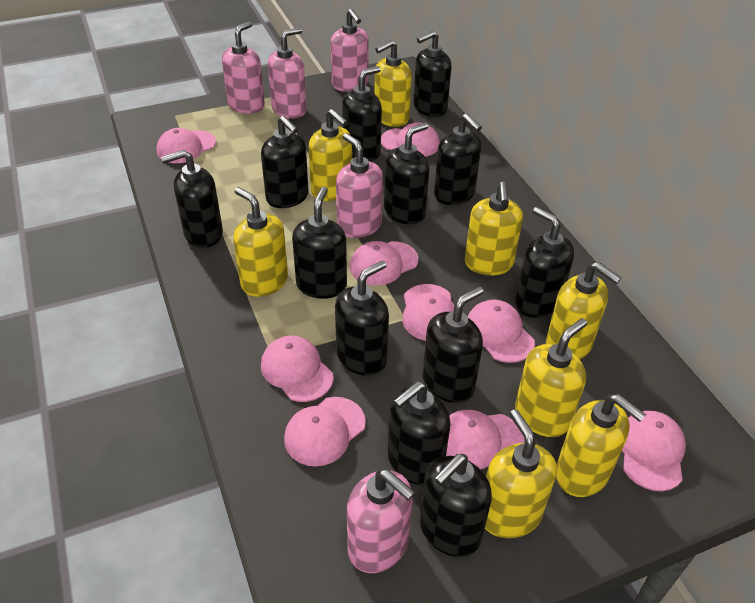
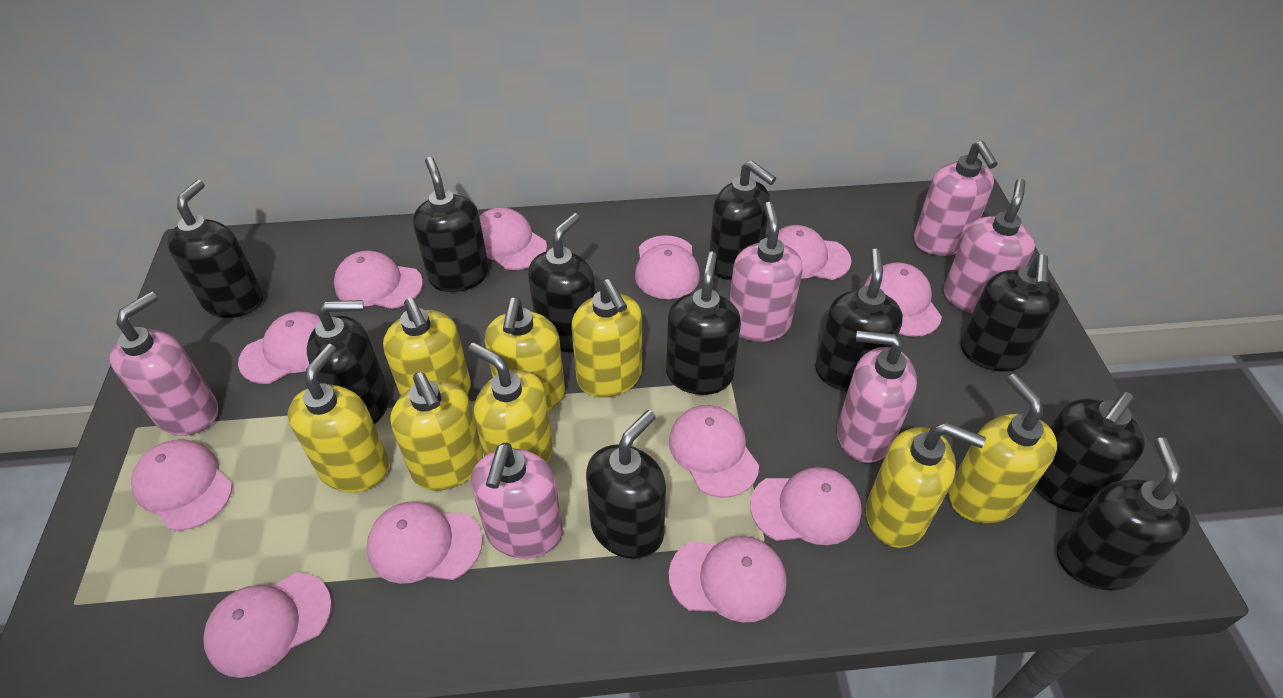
black soap dispenser: 12 -> 11
pink cap: 9 -> 12
pink soap dispenser: 5 -> 6

